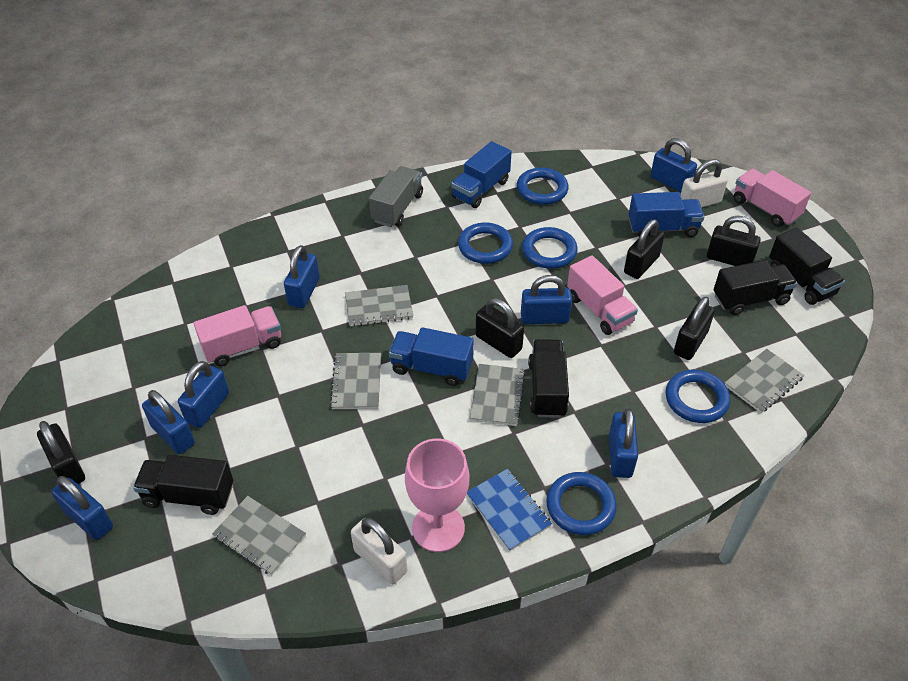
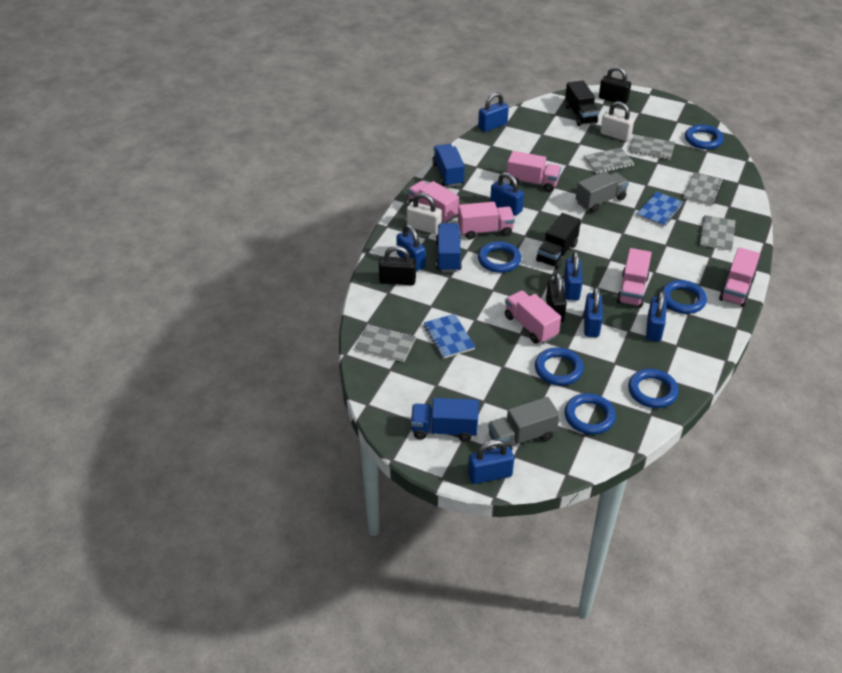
black padlock: 5 -> 3
black truck: 4 -> 2
blue notebook: 1 -> 2
blue ring: 5 -> 6
grey truck: 1 -> 2
pink goblet: 1 -> 0
pink truck: 3 -> 6

